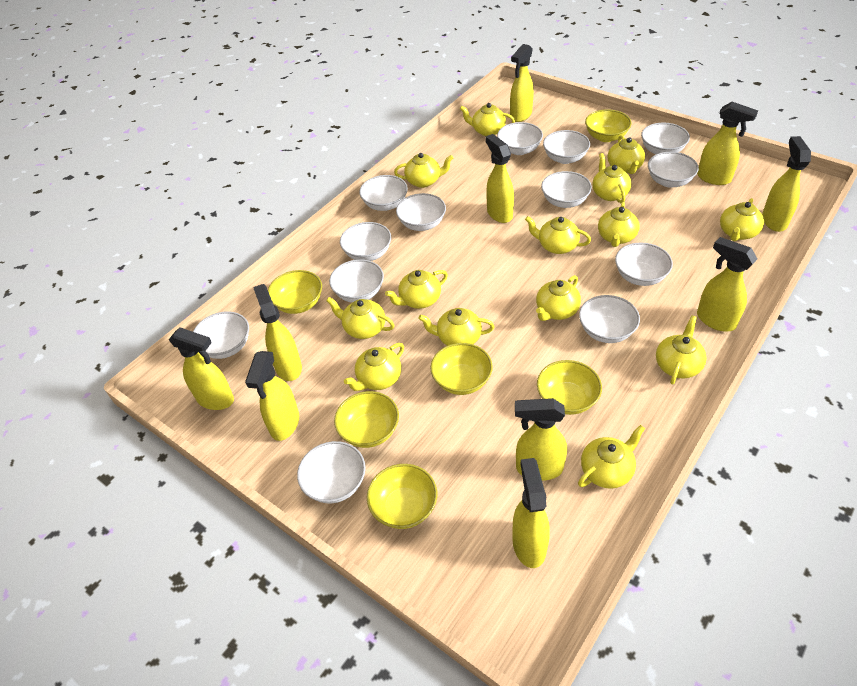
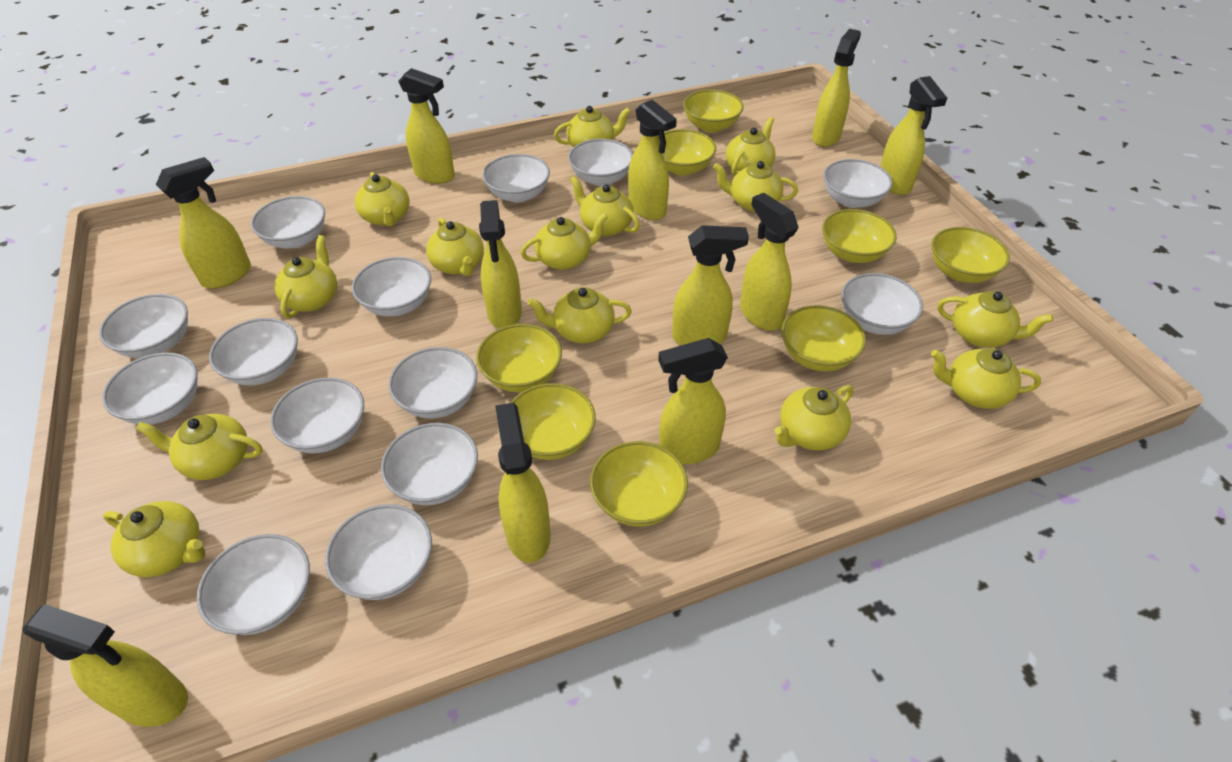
white bowl: 13 -> 14
yellow bowl: 6 -> 8
yellow spray bottle: 10 -> 11

